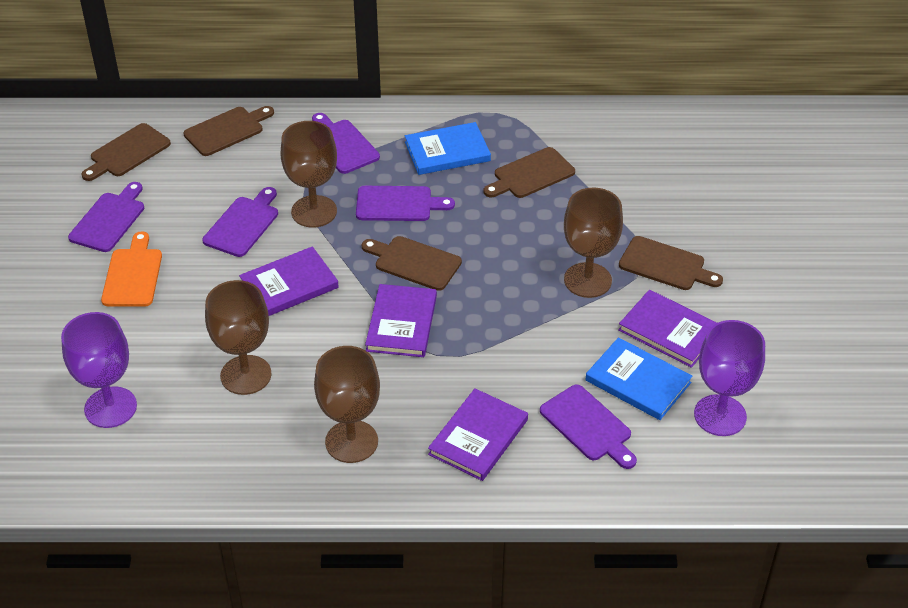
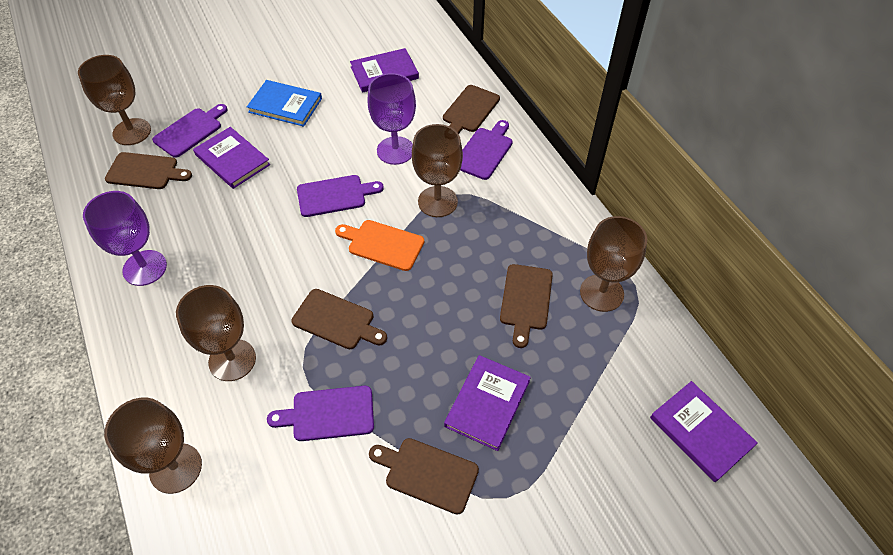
blue book: 2 -> 1
brown goblet: 4 -> 5
purple cutting board: 5 -> 4

